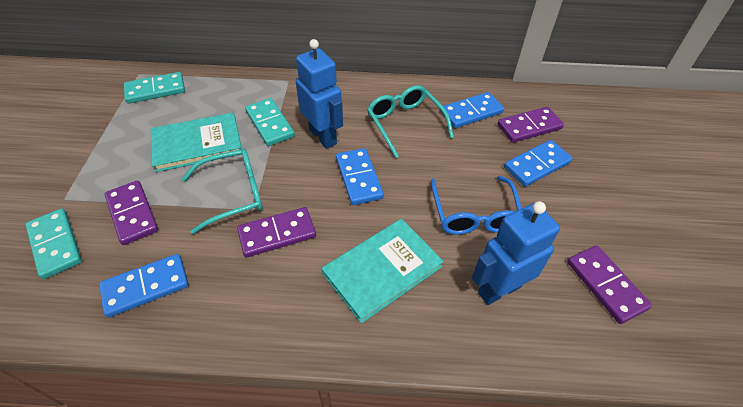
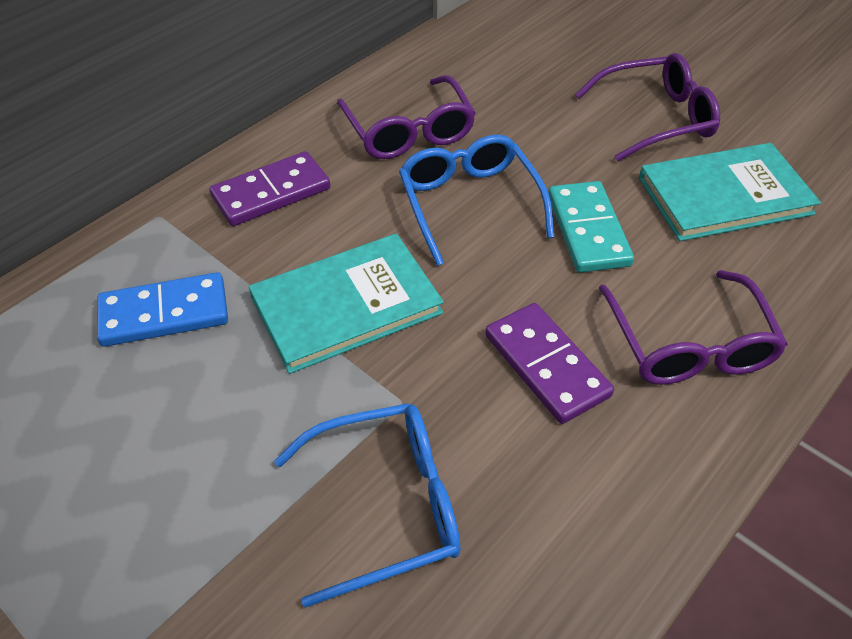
blue domino: 4 -> 1
blue glasses: 1 -> 2
blue robot: 2 -> 0
purple domino: 4 -> 2
purple glasses: 0 -> 3
turquoise domino: 3 -> 1
turquoise glasses: 2 -> 0

